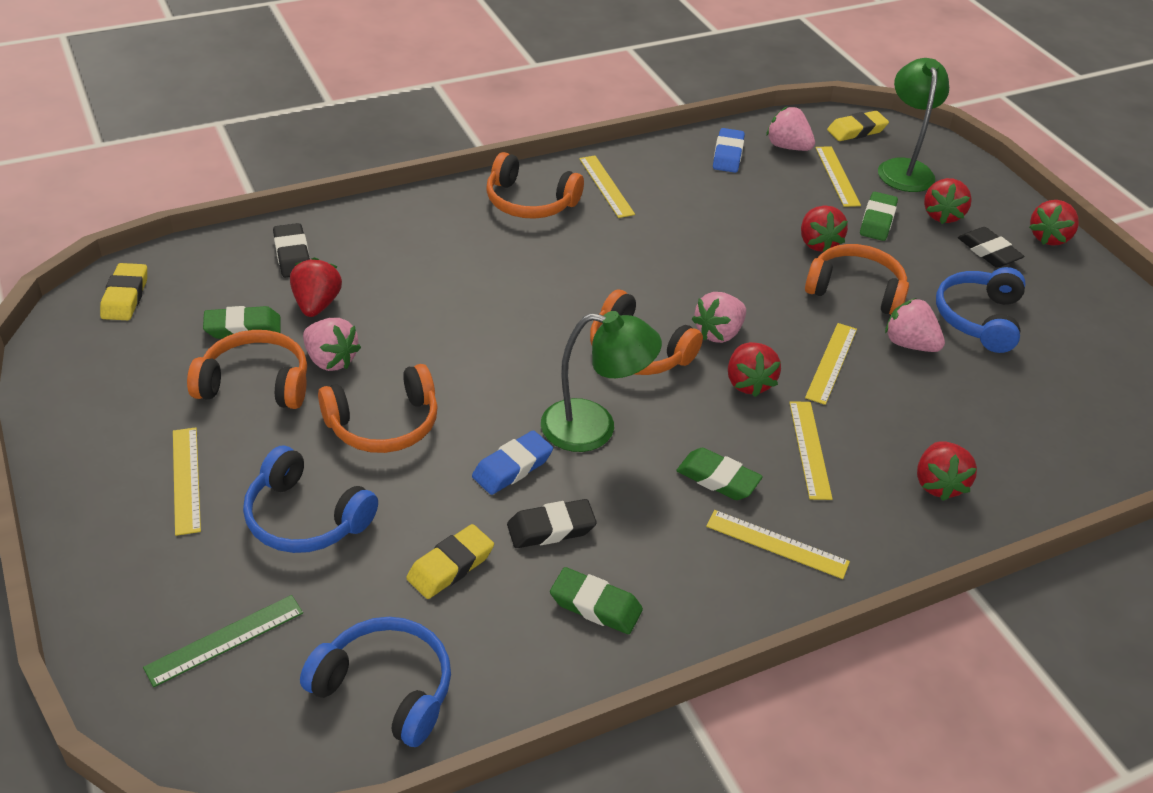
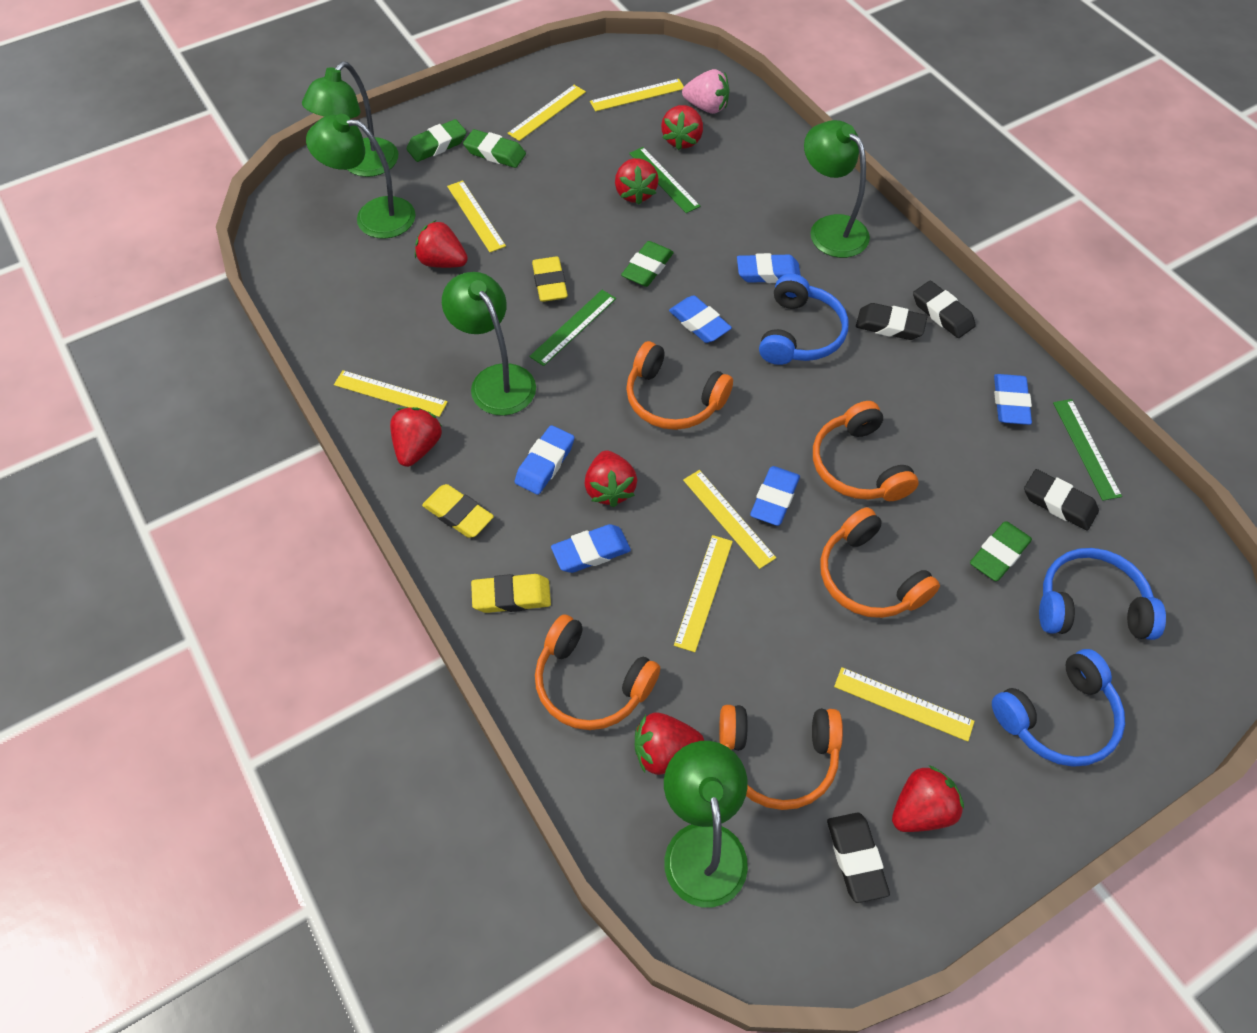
black eraser: 3 -> 4
blue eraser: 2 -> 6
green lamp: 2 -> 5
green ruler: 1 -> 3
pink strawberry: 4 -> 1
red strawberry: 6 -> 7
yellow ruler: 6 -> 7

